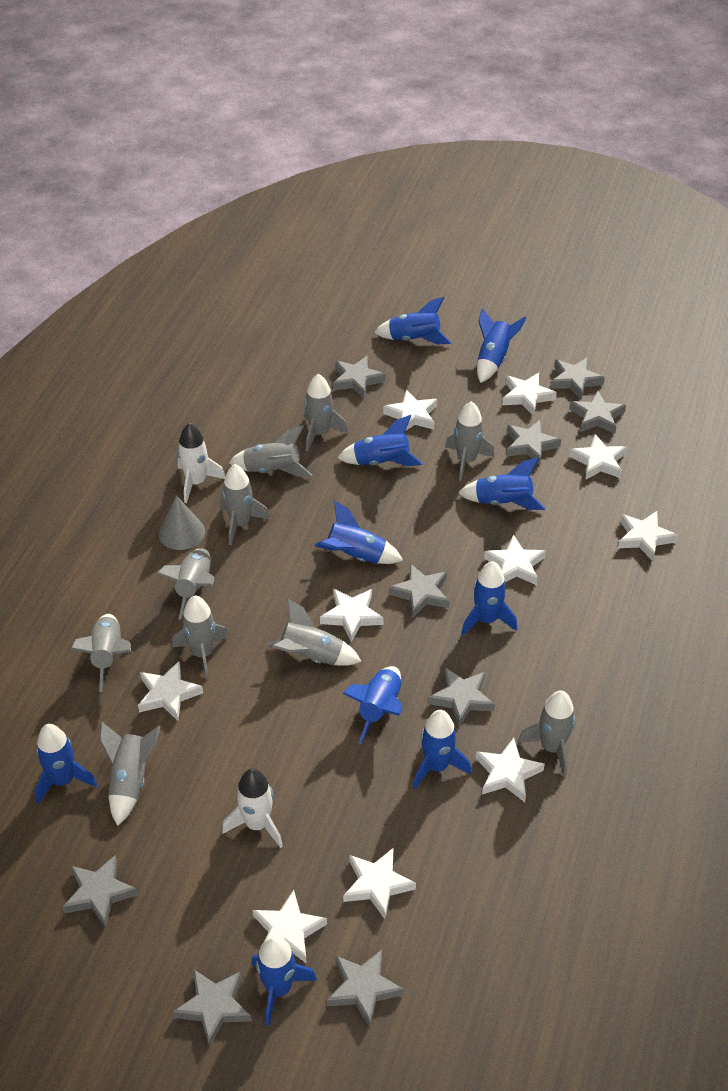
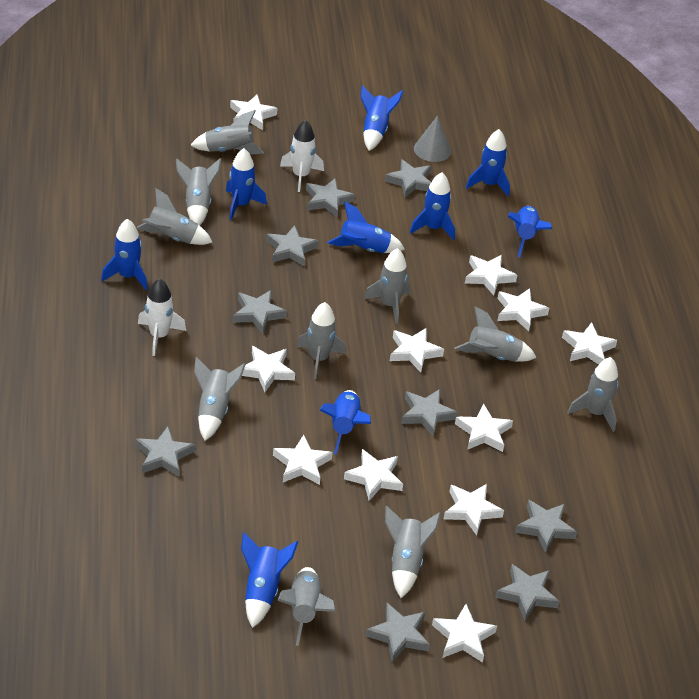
blue rocket: 10 -> 9
white star: 10 -> 11

